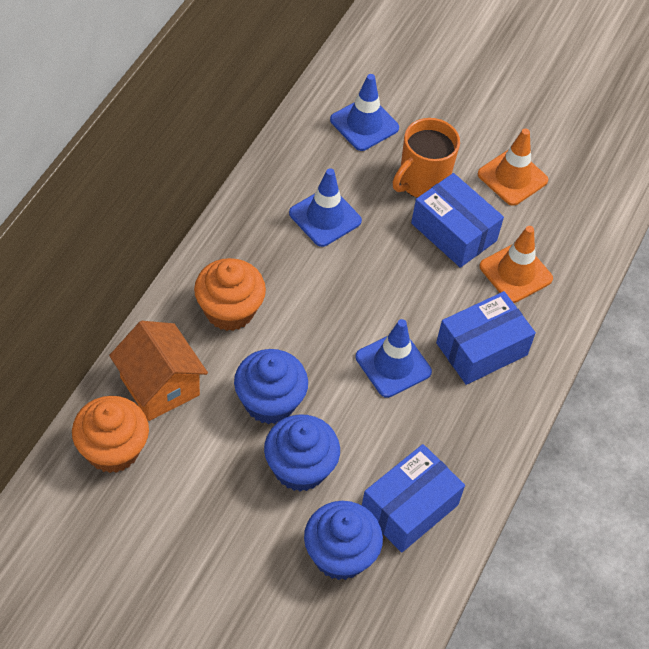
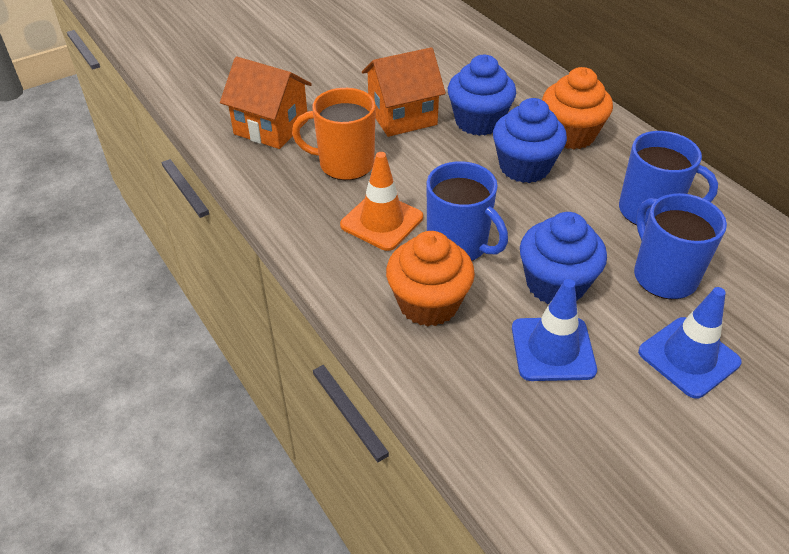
blue box: 3 -> 0
blue mug: 0 -> 3
blue traffic cone: 3 -> 2
orange house: 1 -> 2
orange traffic cone: 2 -> 1

